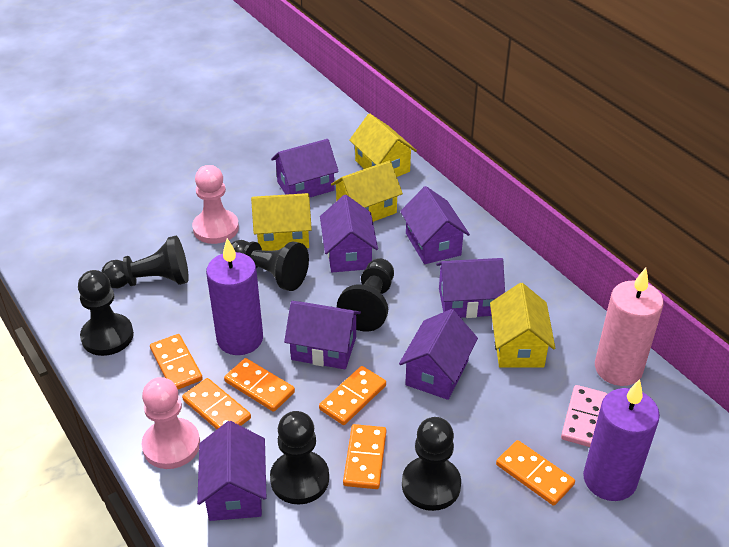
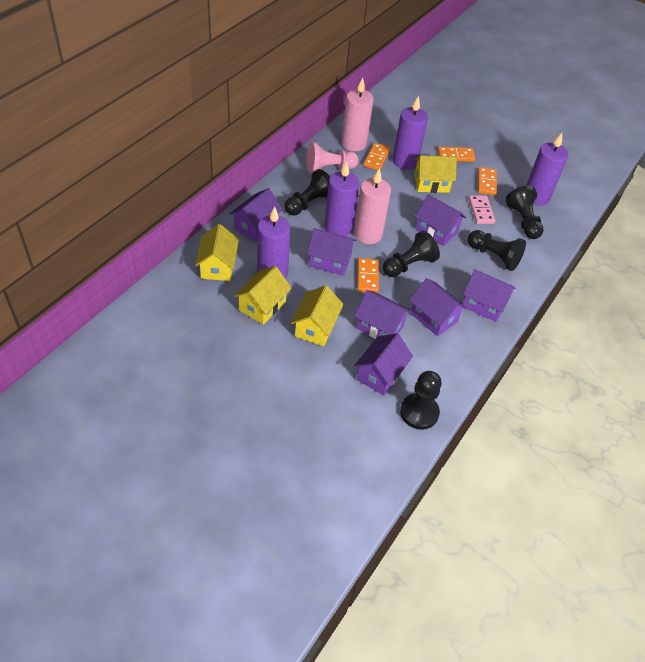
black pawn: 6 -> 5
orange domino: 6 -> 4
pink candle: 1 -> 2
pink pawn: 2 -> 1
purple candle: 2 -> 4

